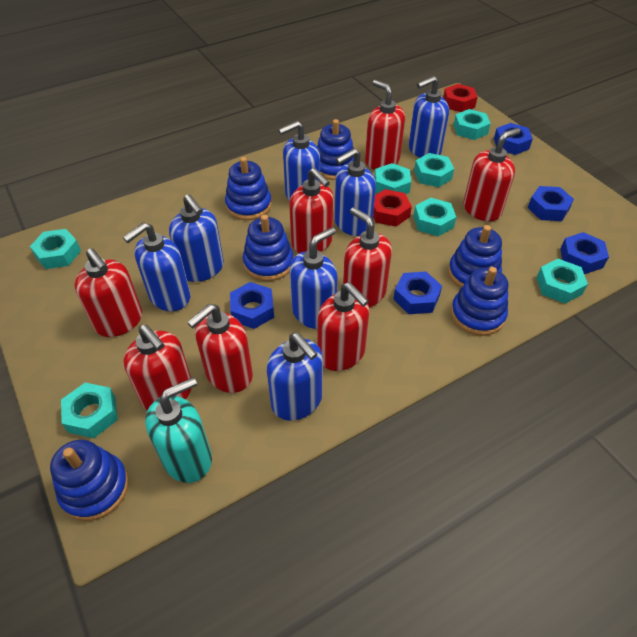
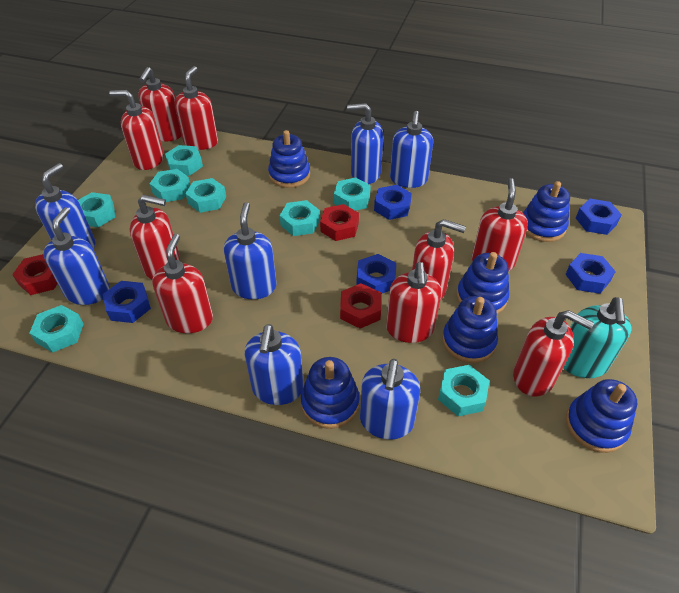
red nut: 2 -> 3
red soap dispenser: 8 -> 9
turquoise nut: 7 -> 8

